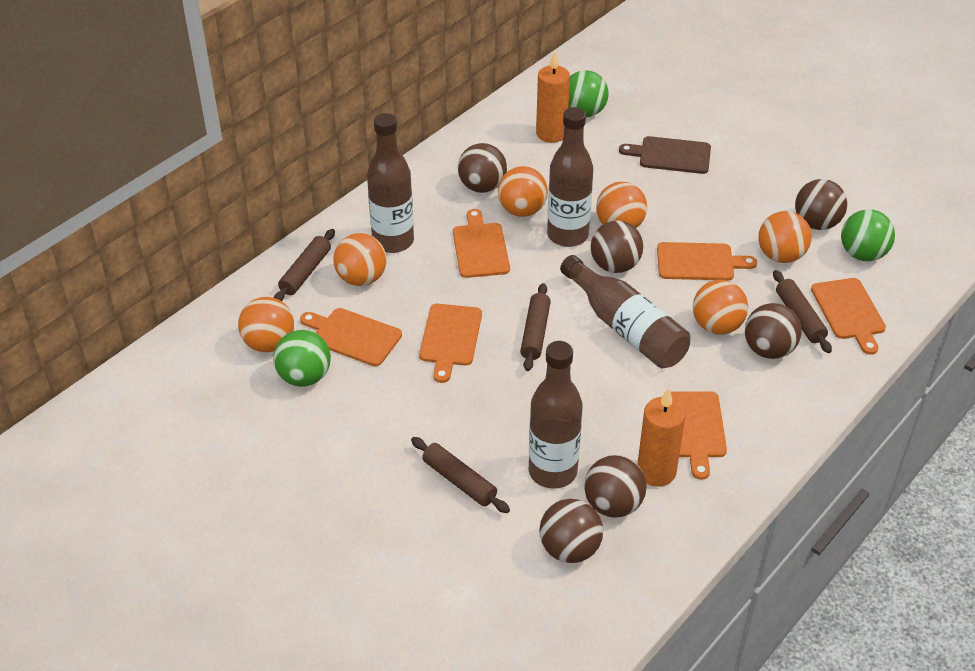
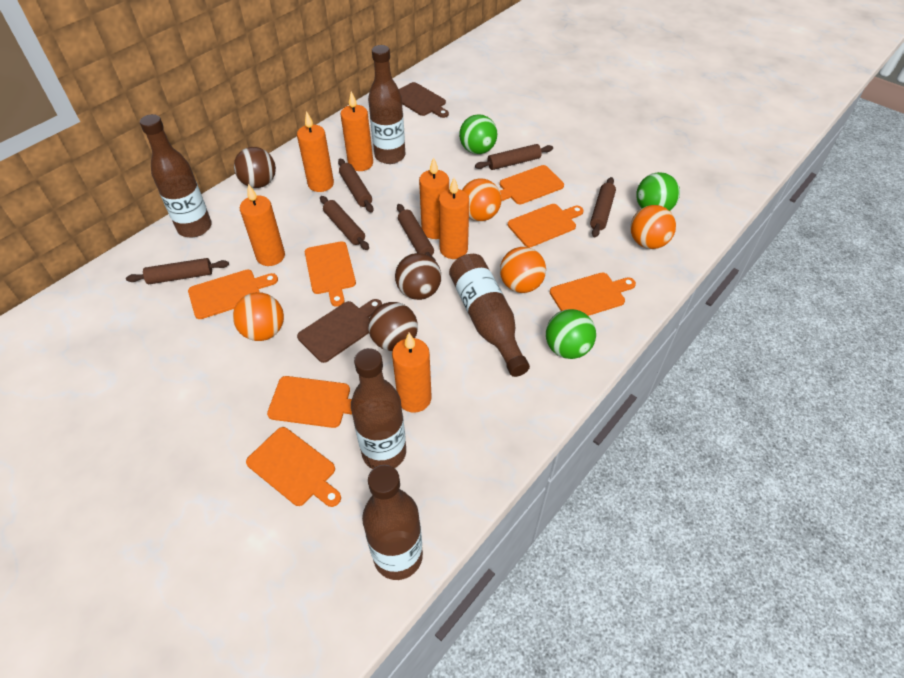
brown ball: 6 -> 3
brown bottle: 4 -> 5
brown cutting board: 1 -> 2
brown rolling pin: 4 -> 6
orange ball: 6 -> 4
orange candle: 2 -> 6
orange cutting board: 6 -> 7

